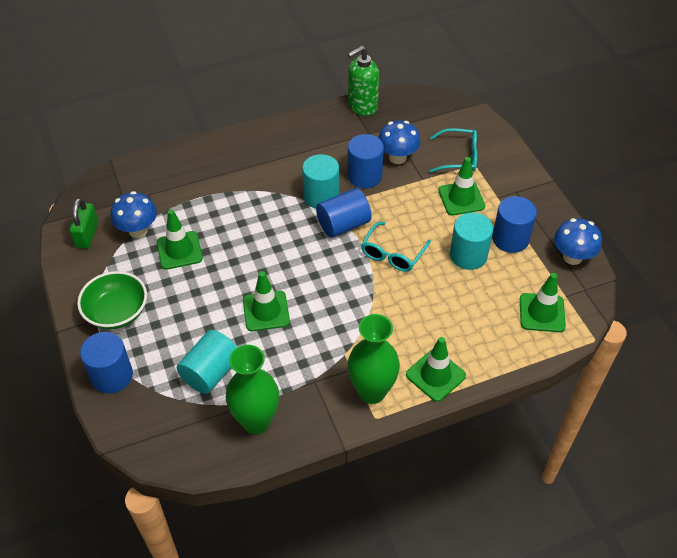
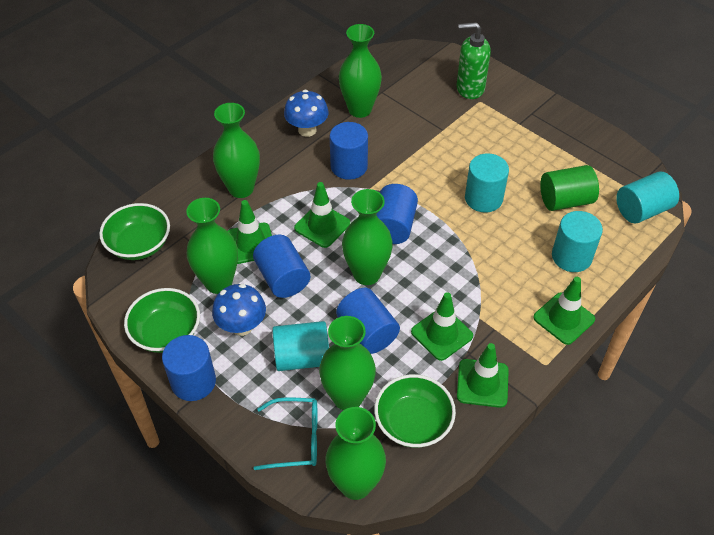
blue cylinder: 4 -> 5
blue mushroom: 3 -> 2
green bowl: 1 -> 3
green cylinder: 0 -> 1
green padlock: 1 -> 0
green vase: 2 -> 6
turquoise cylinder: 3 -> 4
turquoise glasses: 2 -> 1

